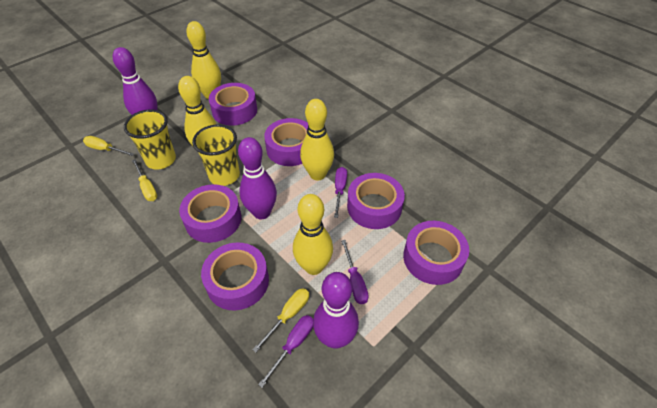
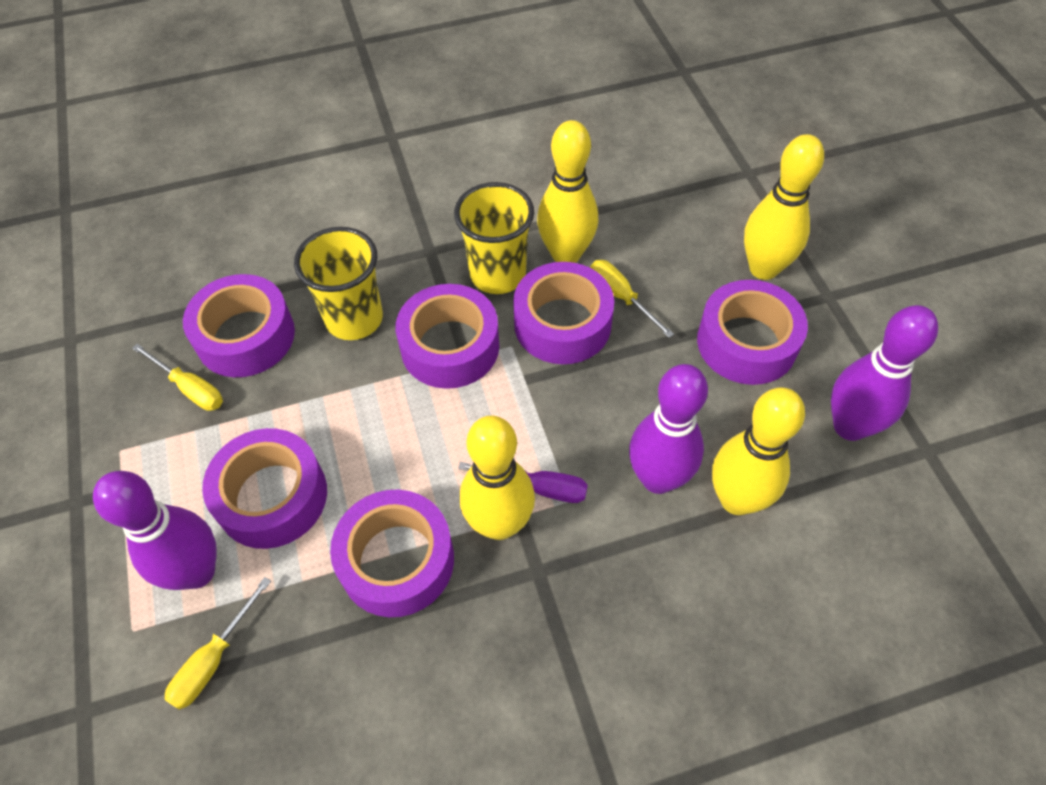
purple screwdriver: 3 -> 1

